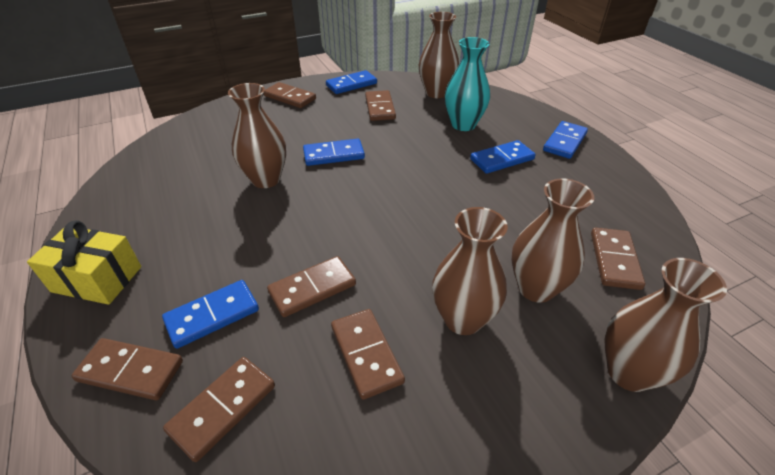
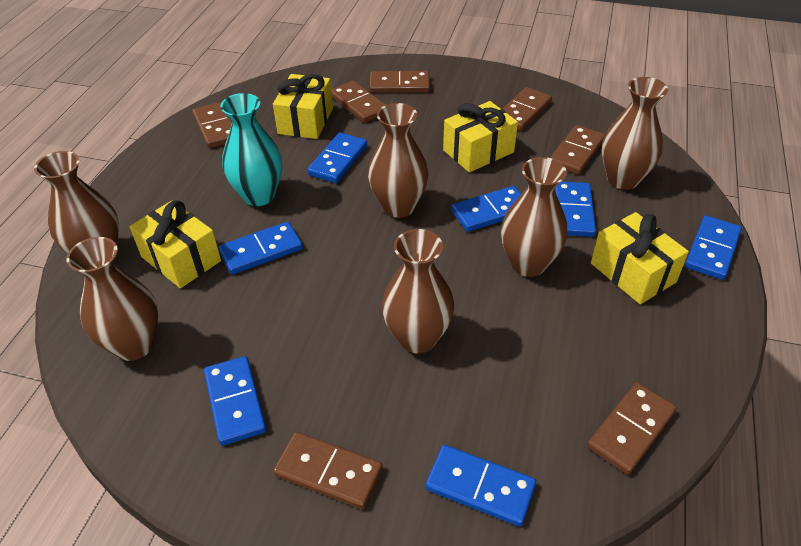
blue domino: 5 -> 7
brown vase: 5 -> 6
yellow gift: 1 -> 4

